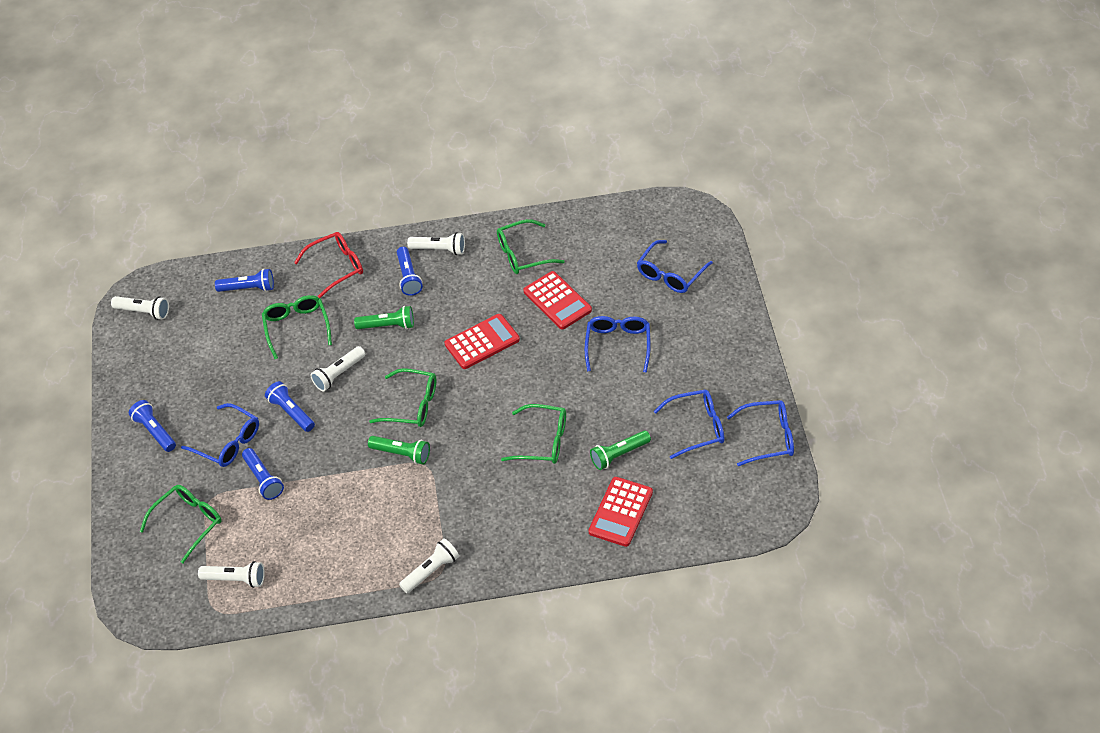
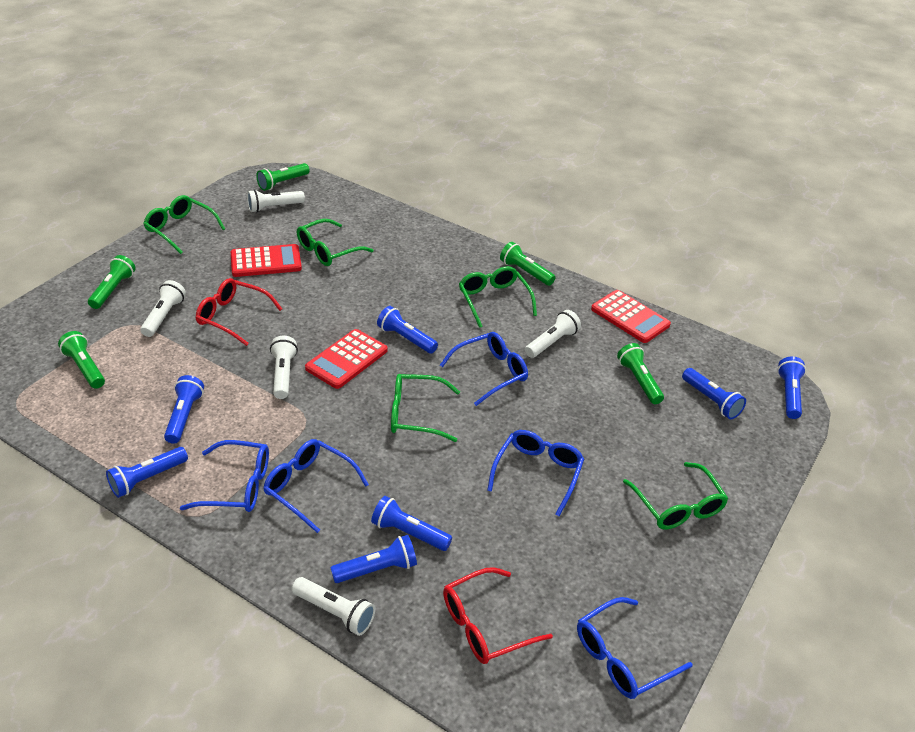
blue flashlight: 5 -> 7
green flashlight: 3 -> 5
red glasses: 1 -> 2

